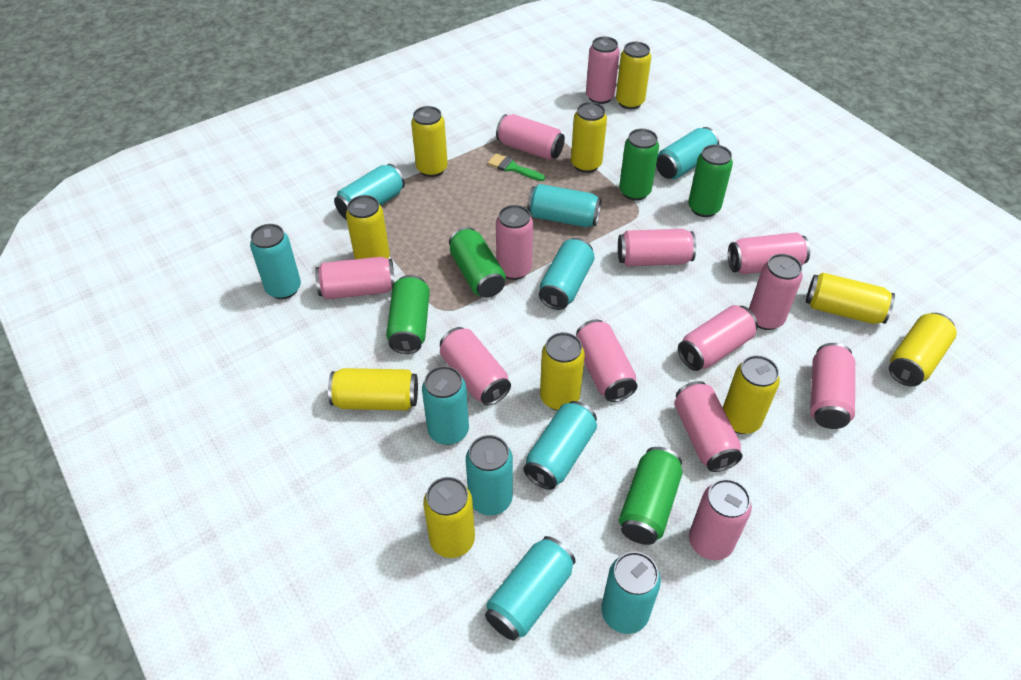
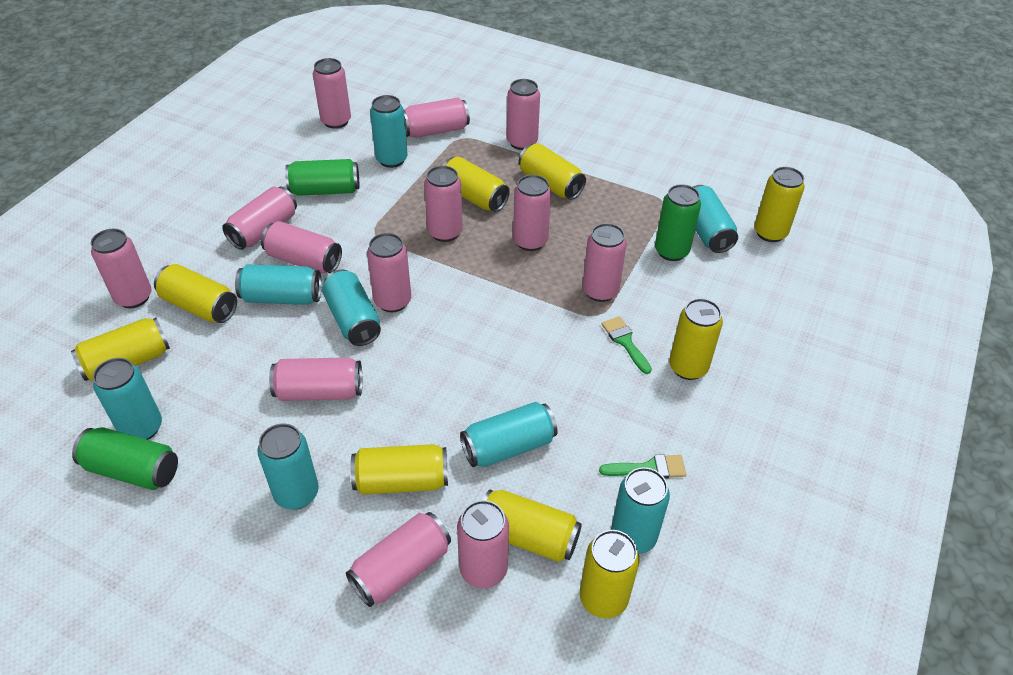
green brush: 1 -> 2
green can: 5 -> 3
turquoise can: 10 -> 8
yellow can: 10 -> 9

